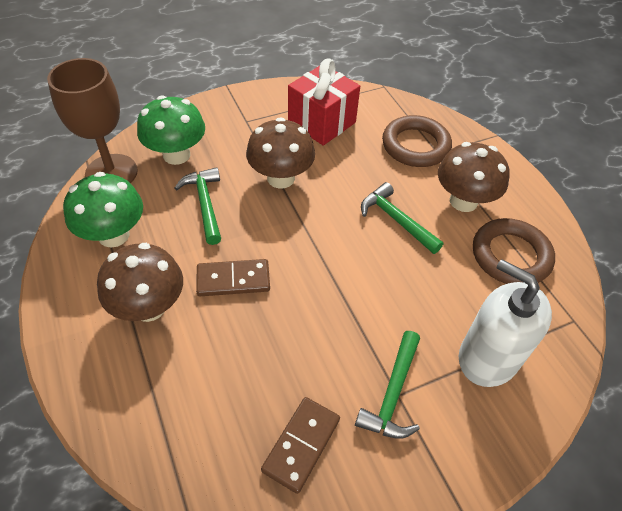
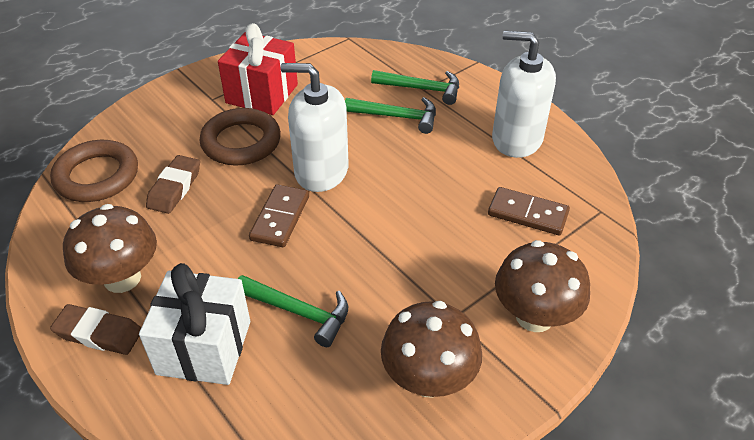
brown eraser: 0 -> 2
brown goblet: 1 -> 0
green mushroom: 2 -> 0
white gift: 0 -> 1
white soap dispenser: 1 -> 2

